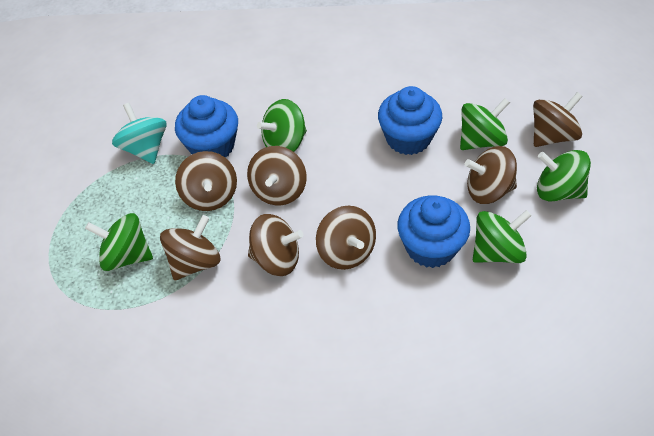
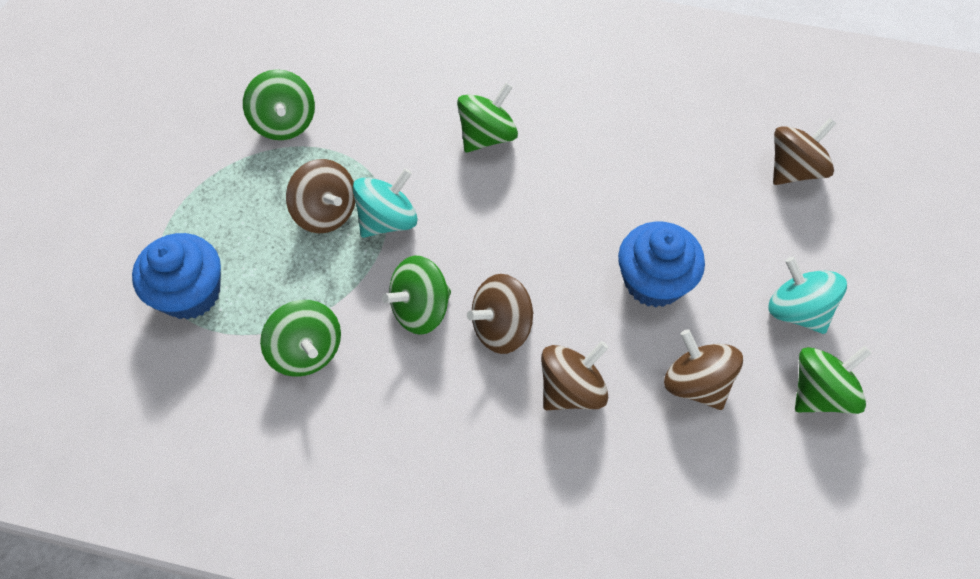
blue cupcake: 3 -> 2
brown spinning top: 7 -> 5
turquoise spinning top: 1 -> 2

